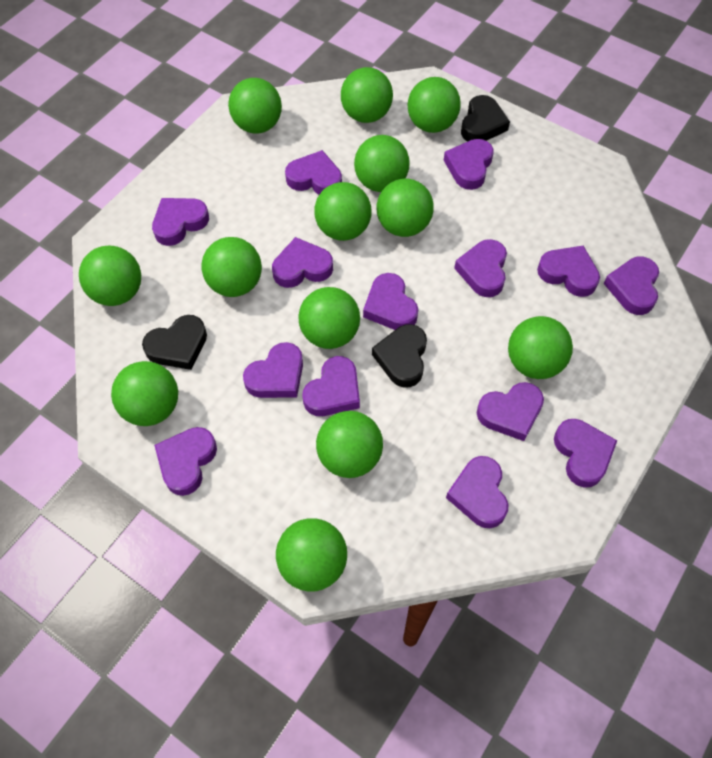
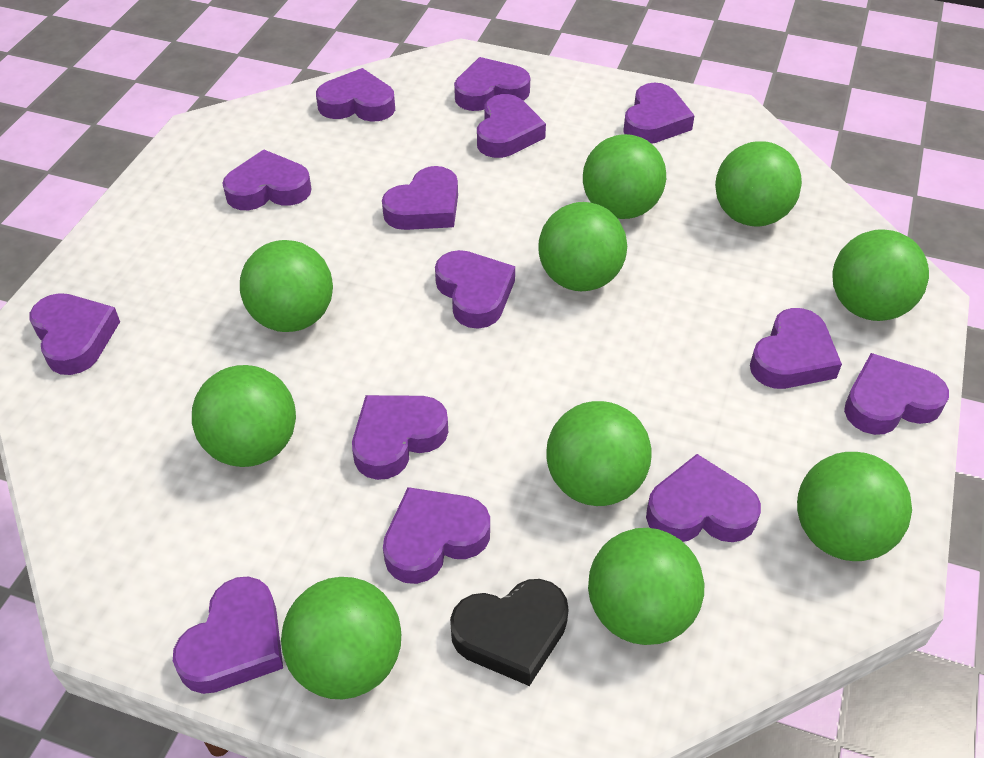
black heart: 3 -> 1
green ball: 13 -> 10

